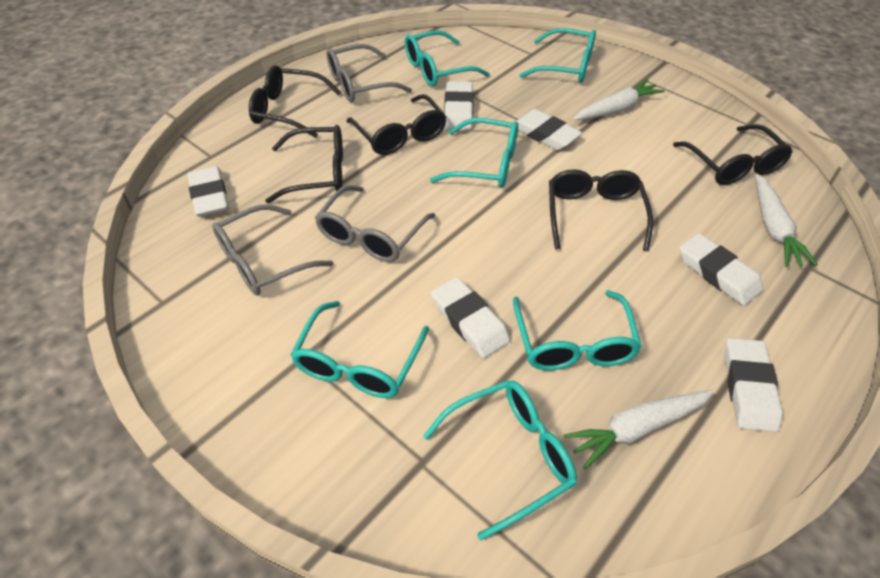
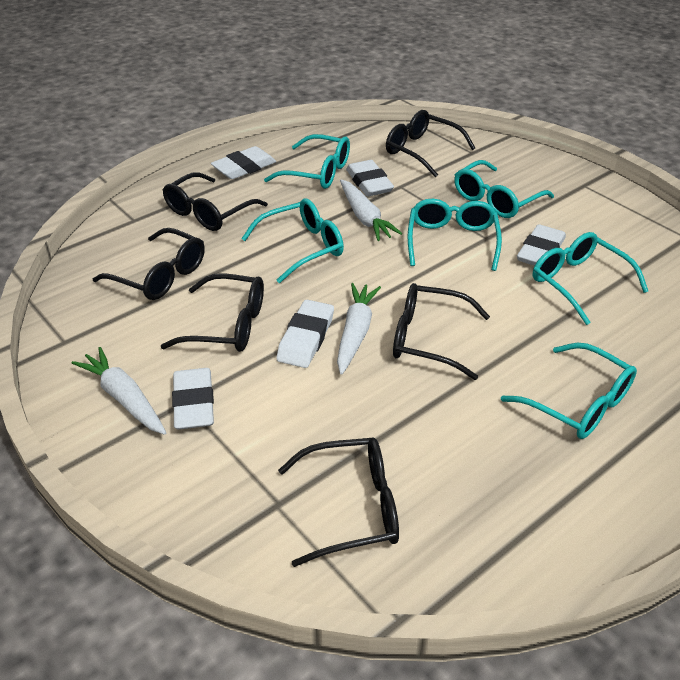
black glasses: 5 -> 6
grey glasses: 3 -> 0
white eraser: 6 -> 5

